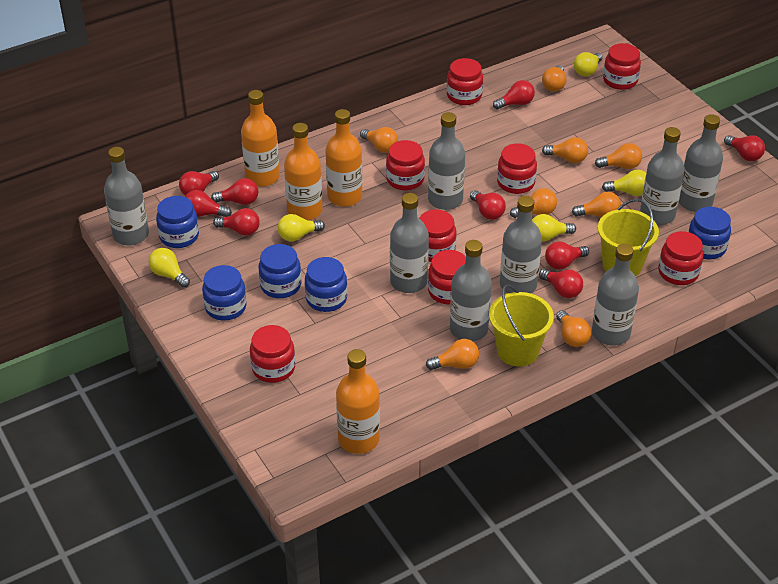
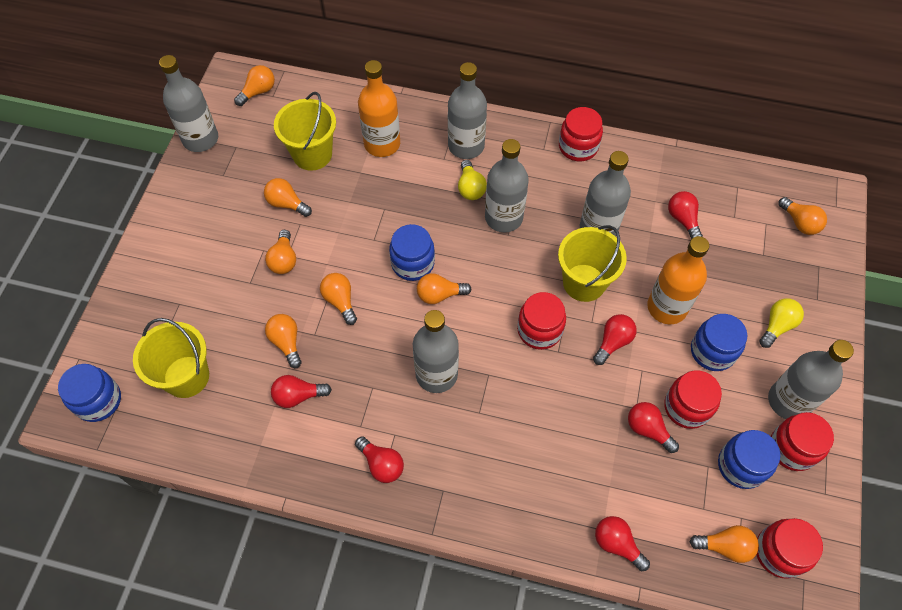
blue jar: 5 -> 4
grey bottle: 8 -> 6
orange bottle: 4 -> 2
red jar: 8 -> 5
red light bulb: 9 -> 6
yellow bucket: 2 -> 3
yellow light bulb: 5 -> 2

